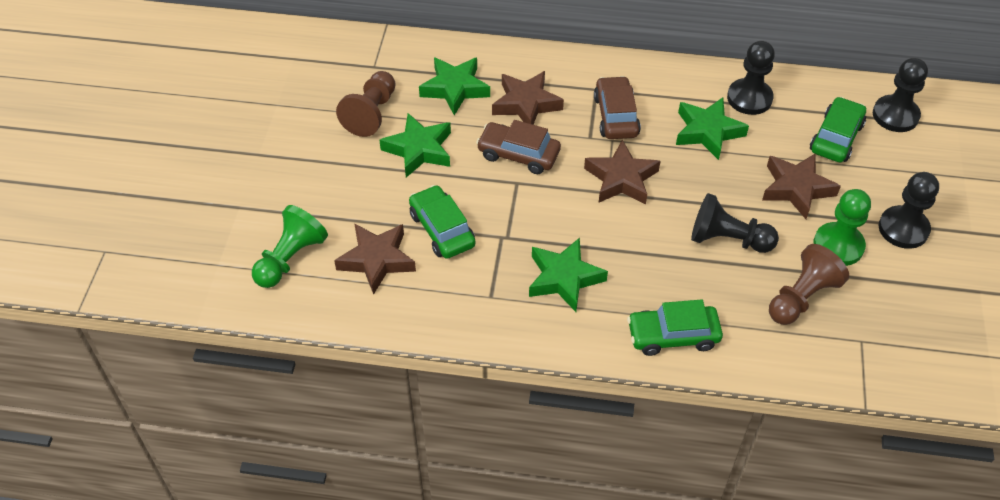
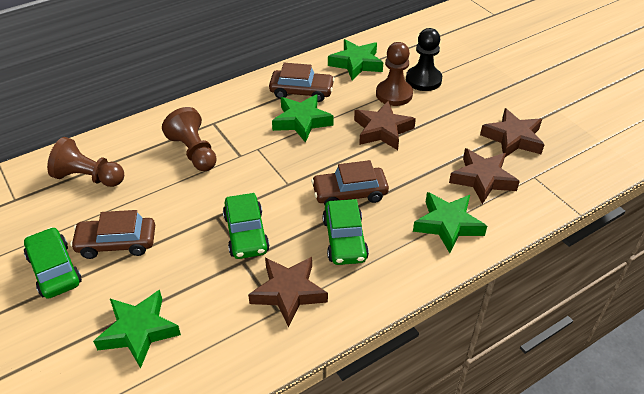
black pawn: 4 -> 1
brown car: 2 -> 3
brown pawn: 2 -> 3
green pawn: 2 -> 0

